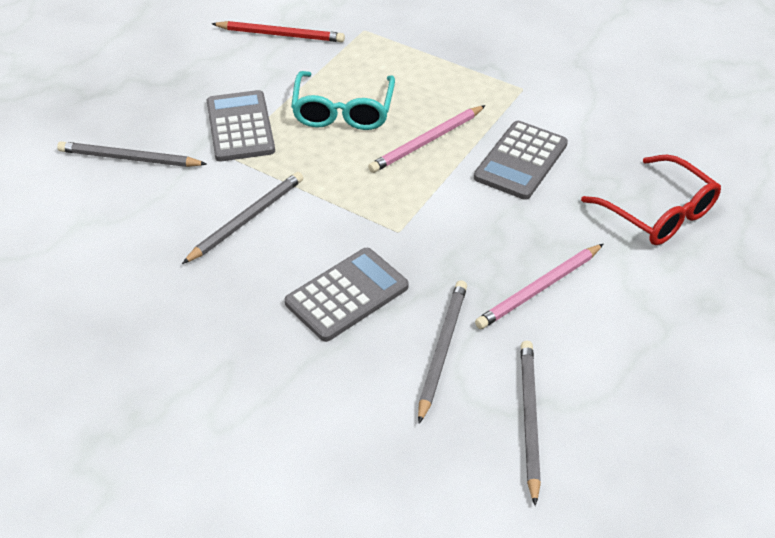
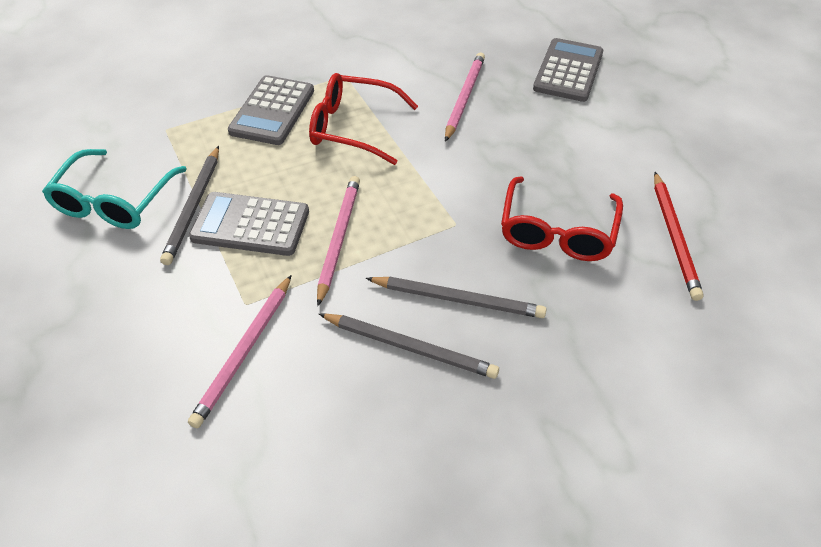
grey pencil: 4 -> 3
pink pencil: 2 -> 3
red glasses: 1 -> 2

